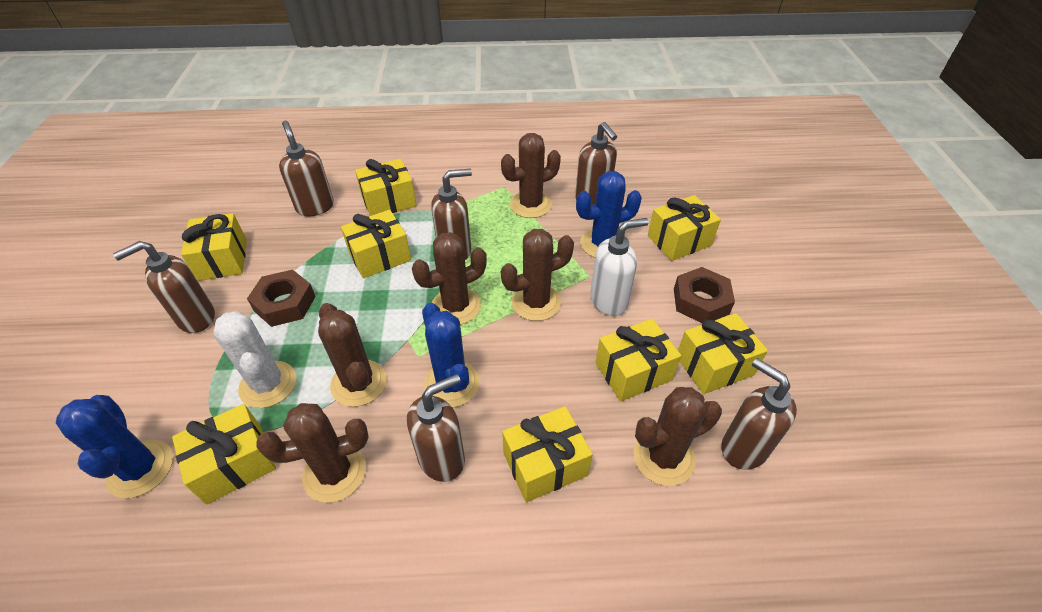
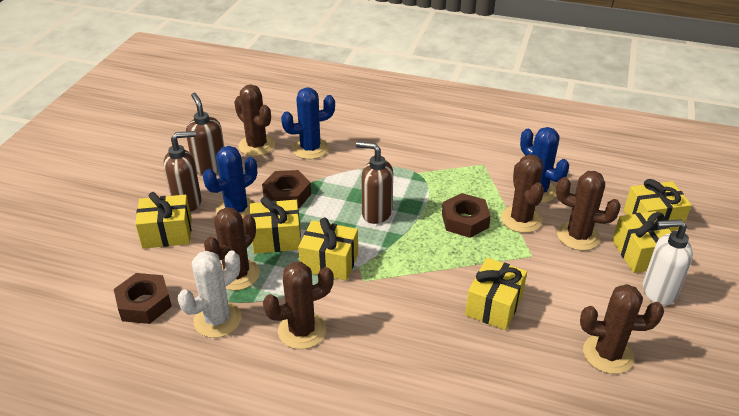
brown nut: 2 -> 3
brown soap dispenser: 6 -> 3
yellow gift: 8 -> 6

